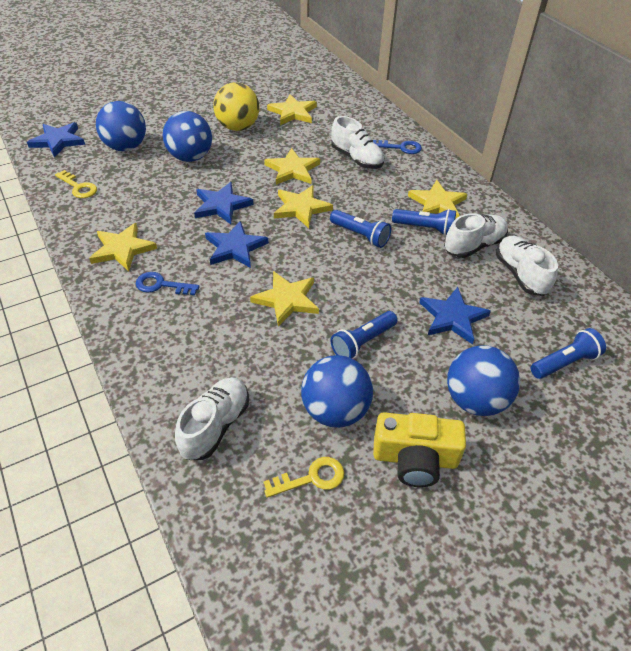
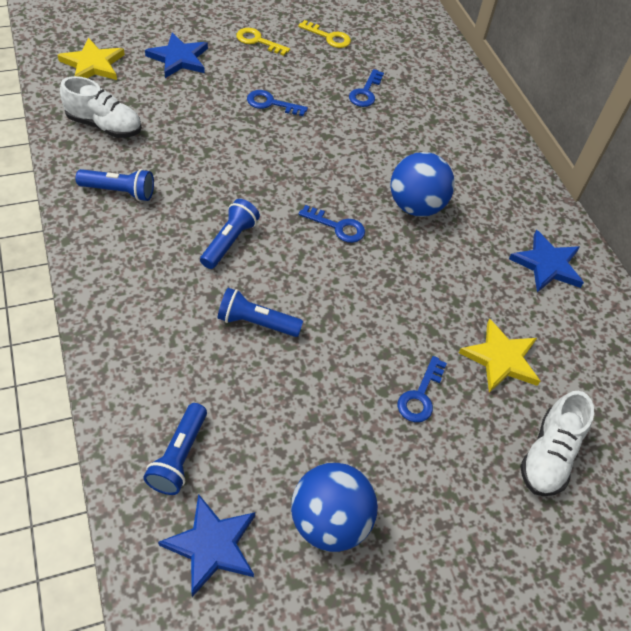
blue ball: 4 -> 2
blue key: 2 -> 4
blue star: 4 -> 3
white shoe: 4 -> 2
yellow ball: 1 -> 0
yellow camera: 1 -> 0
yellow star: 6 -> 2

